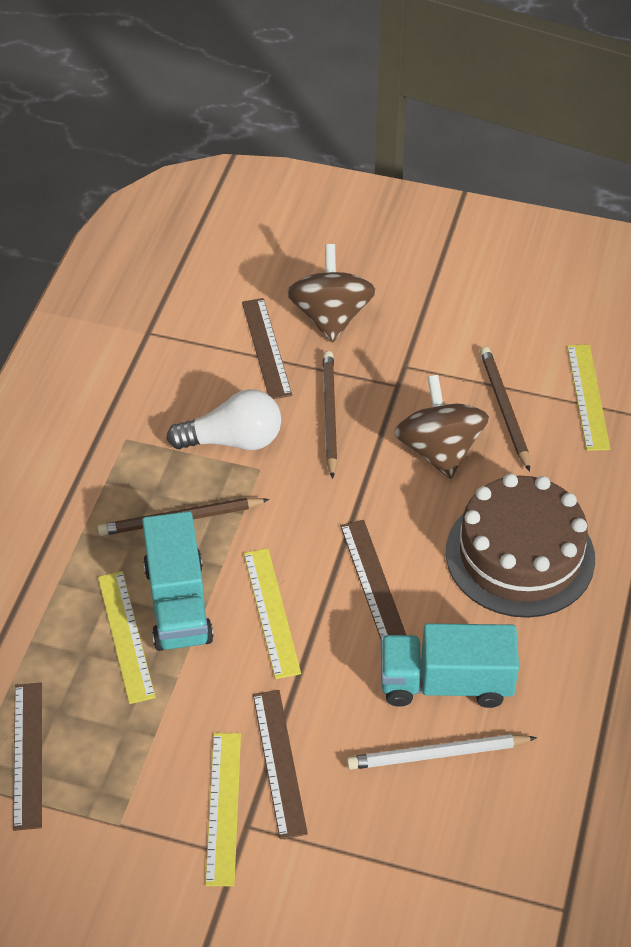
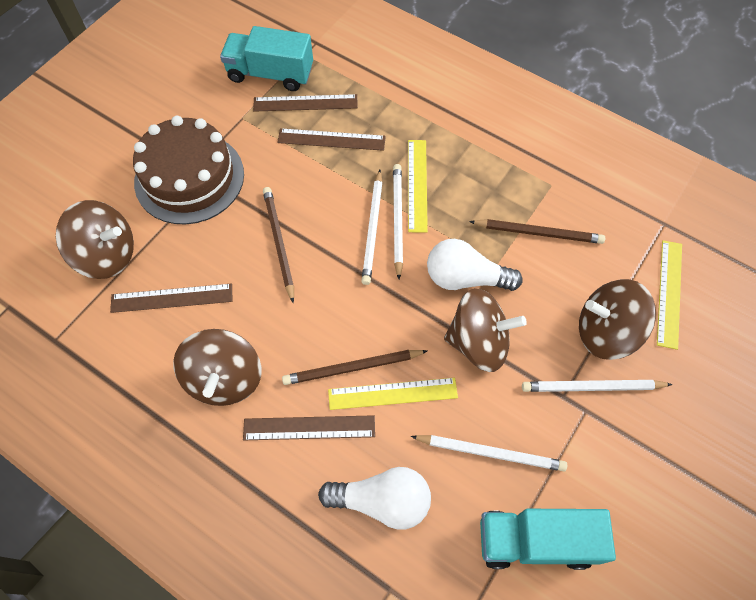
brown spinning top: 2 -> 4
white light bulb: 1 -> 2
white pencil: 1 -> 4
yellow ruler: 4 -> 3

